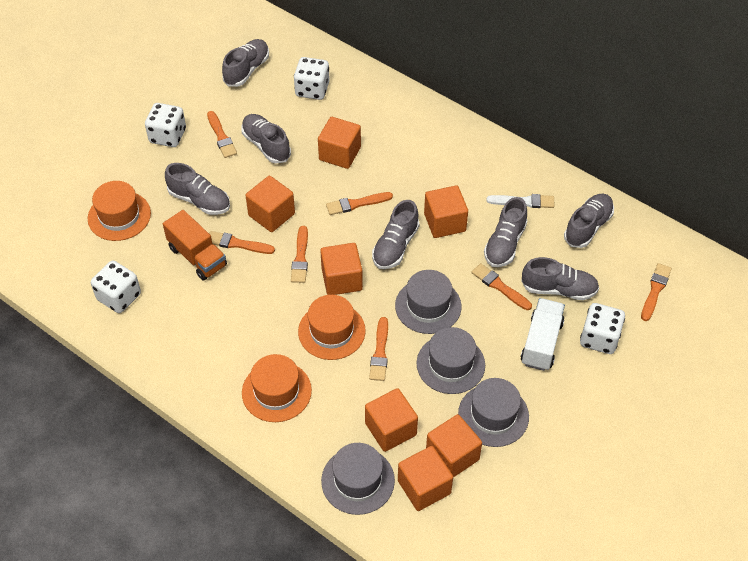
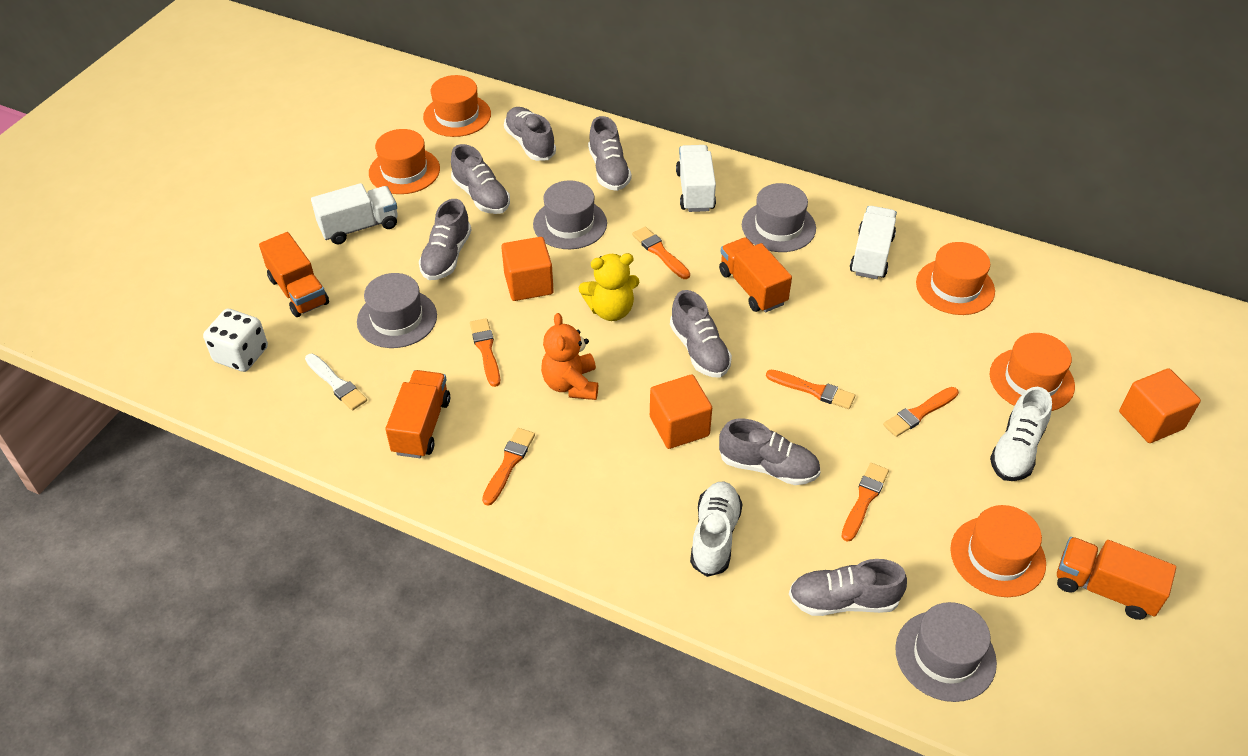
orange brush: 7 -> 6
orange cube: 7 -> 3
orange hat: 3 -> 5
orange teddy bear: 0 -> 1
orange truck: 1 -> 4
white dice: 4 -> 1
white shoe: 0 -> 2
white truck: 1 -> 3
yellow teddy bear: 0 -> 1

